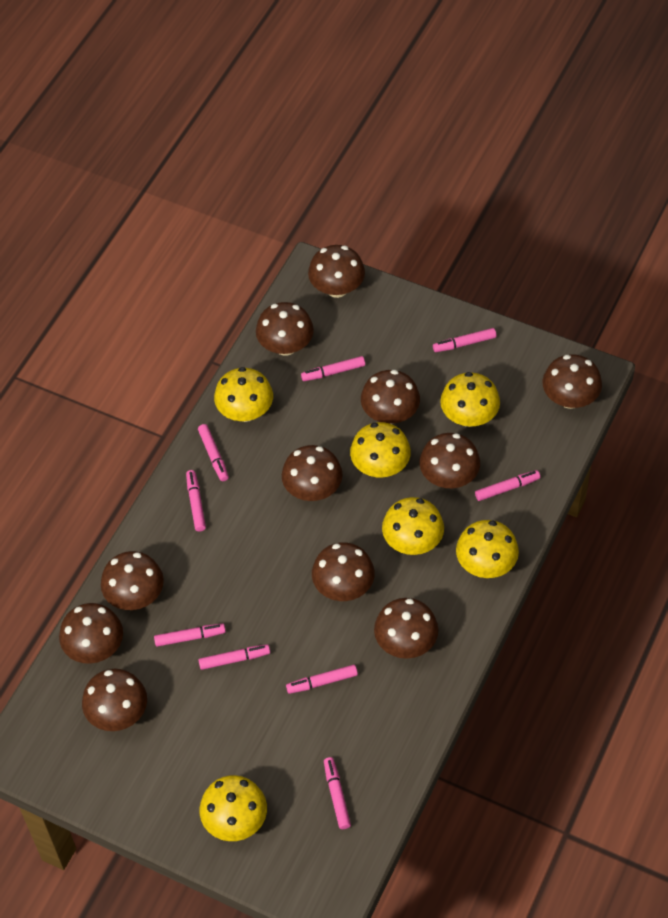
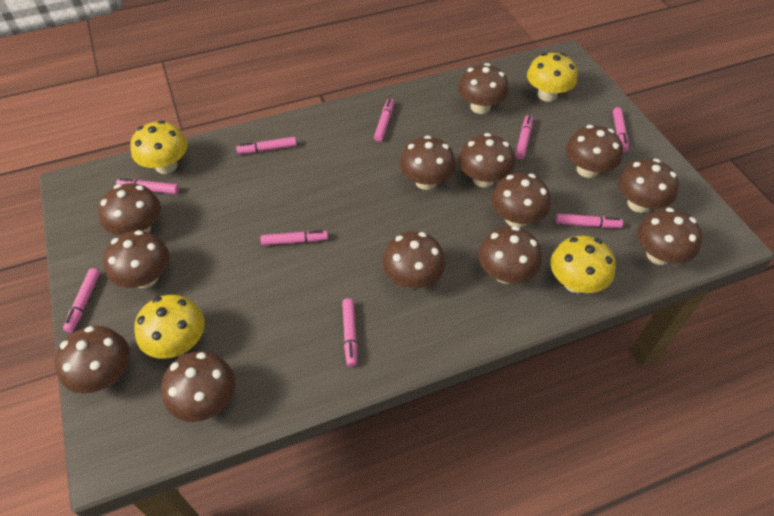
brown mushroom: 11 -> 13
yellow mushroom: 6 -> 4

